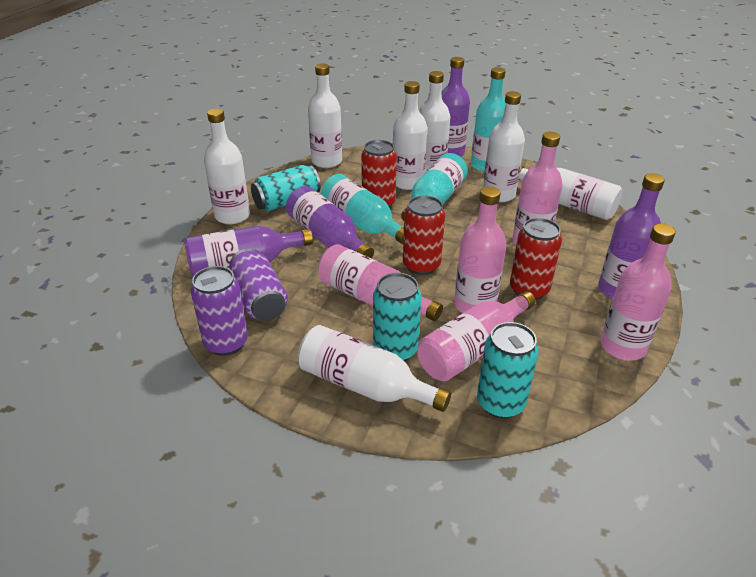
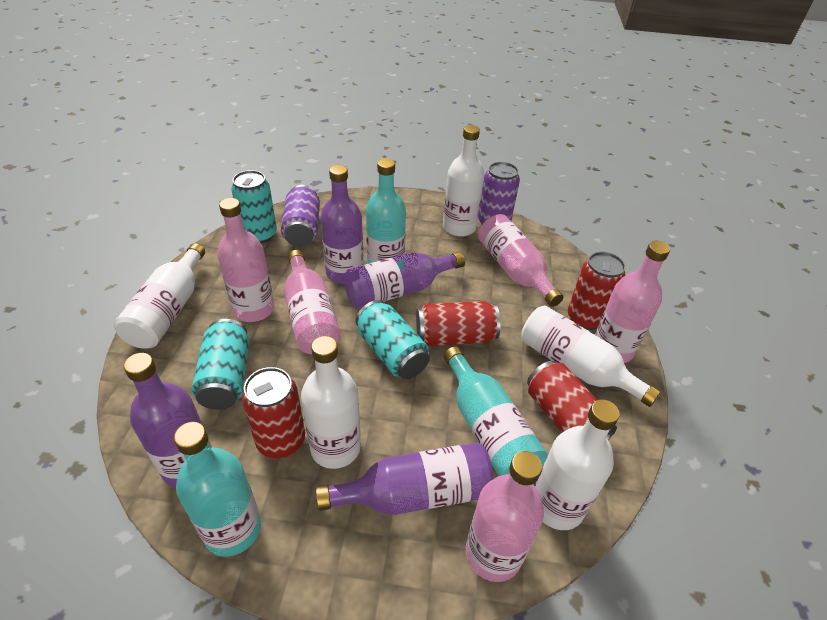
red can: 3 -> 4
white bottle: 7 -> 5

